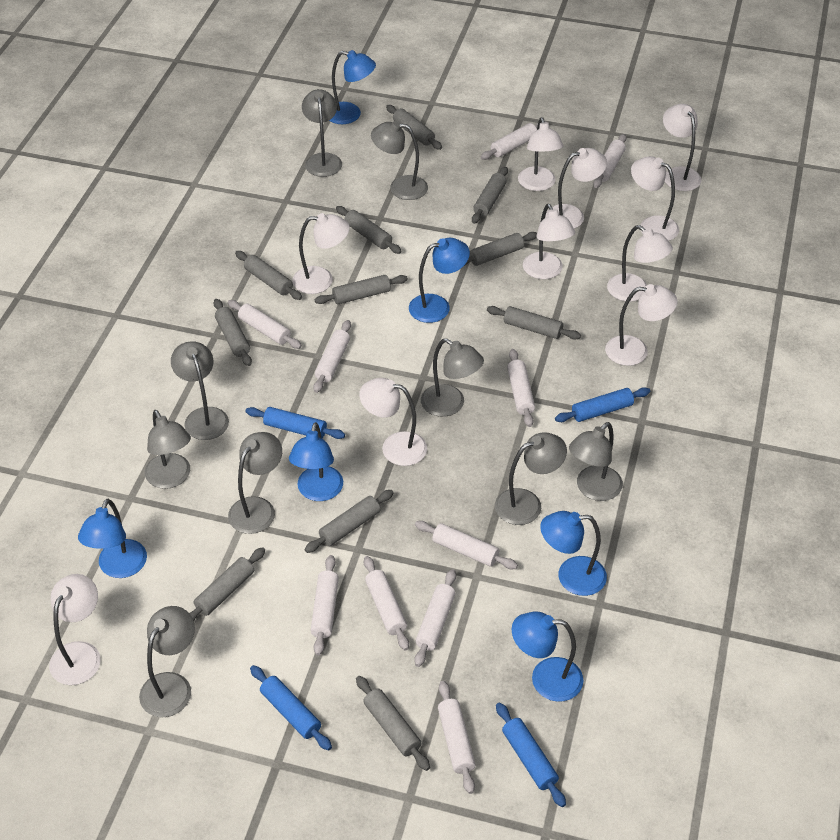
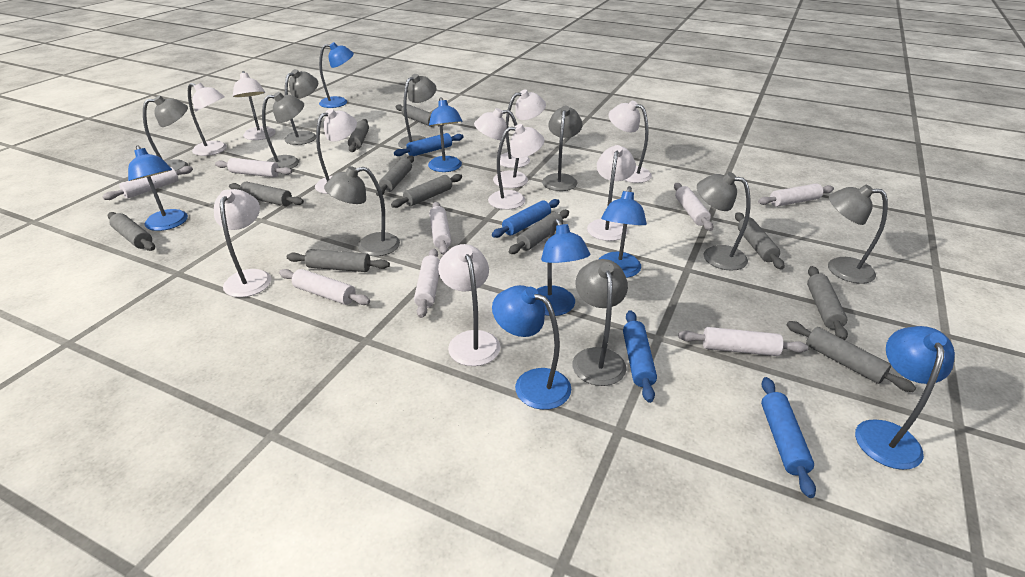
blue lamp: 6 -> 7
white rolling pin: 10 -> 8

